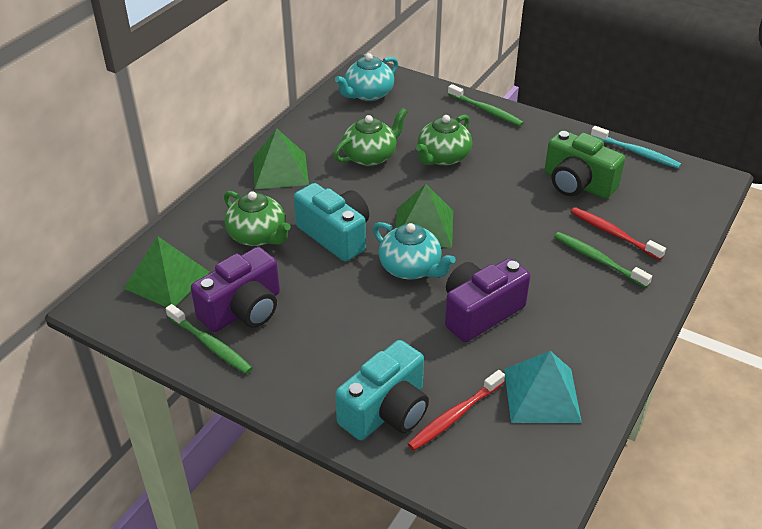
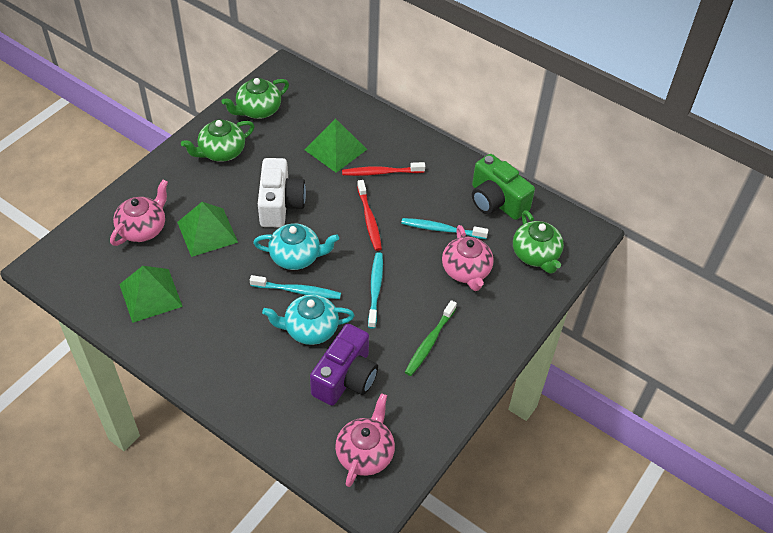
green toothbrush: 3 -> 1
pink teapot: 0 -> 3
purple camera: 2 -> 1
turquoise camera: 2 -> 0
turquoise pyramid: 1 -> 0
turquoise toothbrush: 1 -> 3
white camera: 0 -> 1

